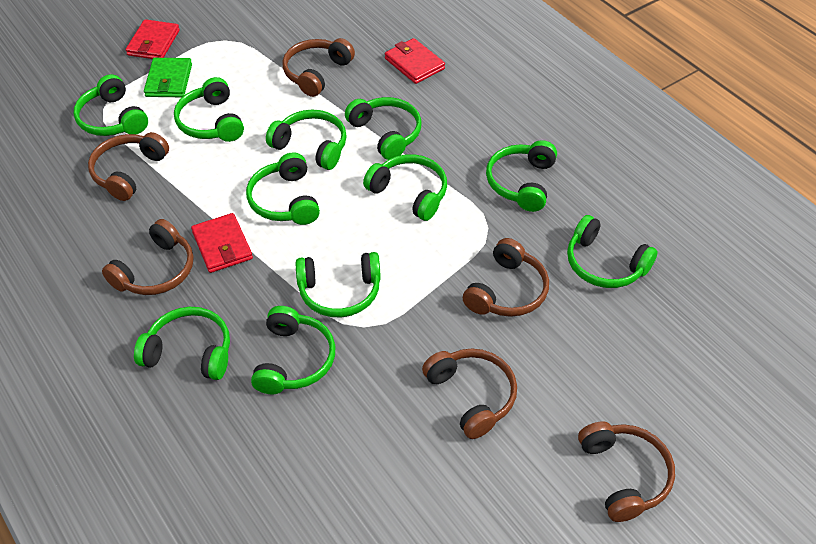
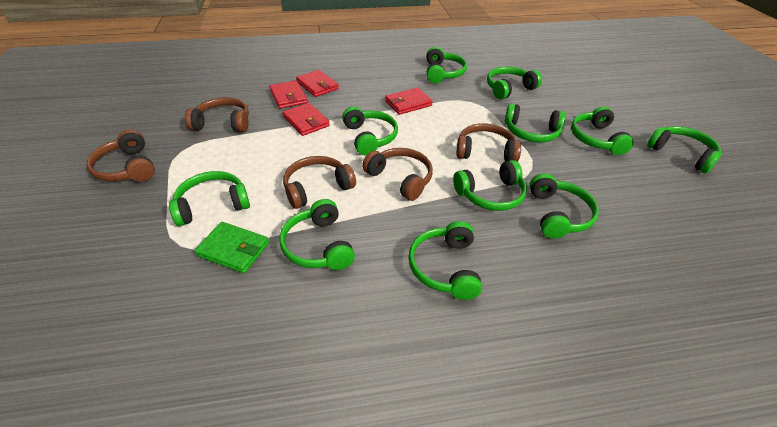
brown headphones: 6 -> 5
red wallet: 3 -> 4

